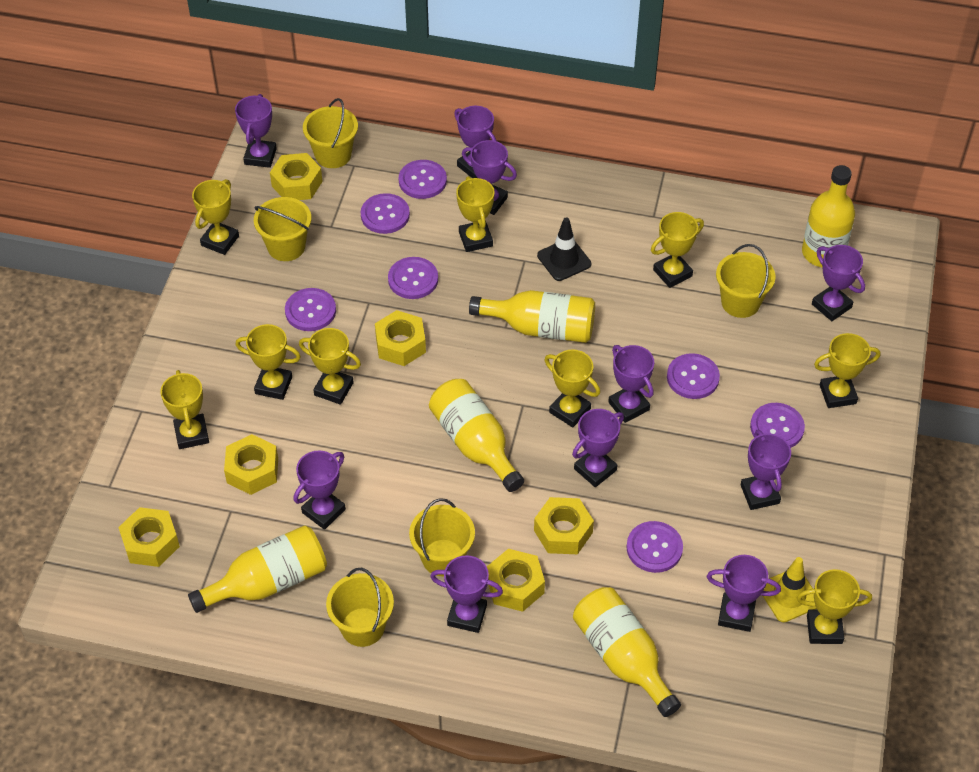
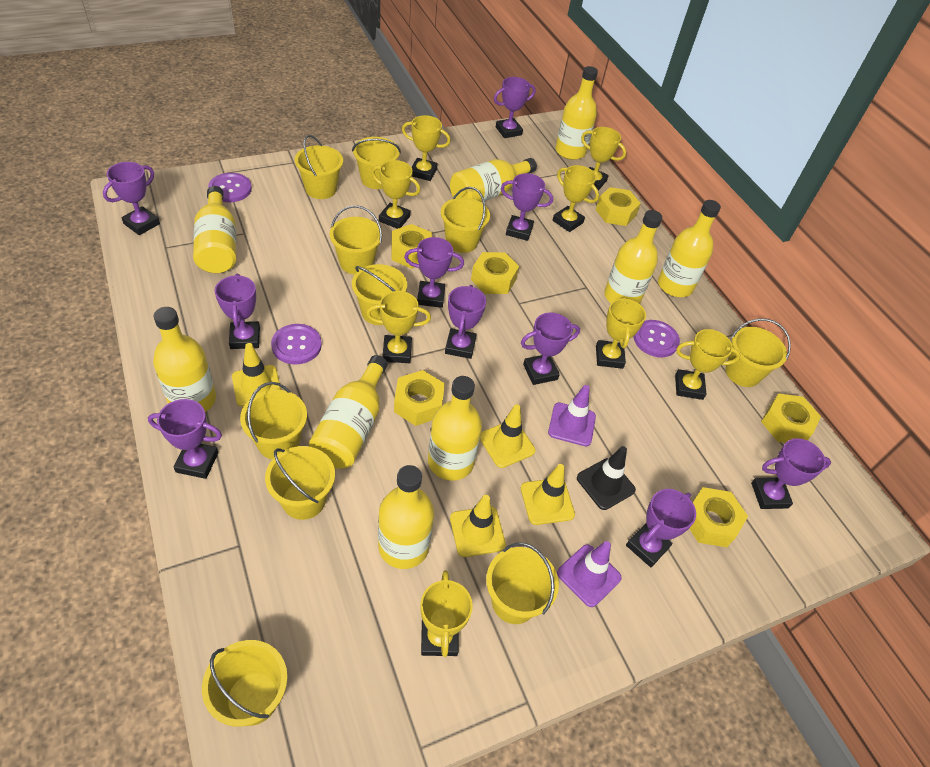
purple button: 7 -> 3
purple traffic cone: 0 -> 2
yellow bottle: 5 -> 9
yellow bucket: 5 -> 10
yellow traffic cone: 1 -> 4
yellow trophy: 9 -> 8

